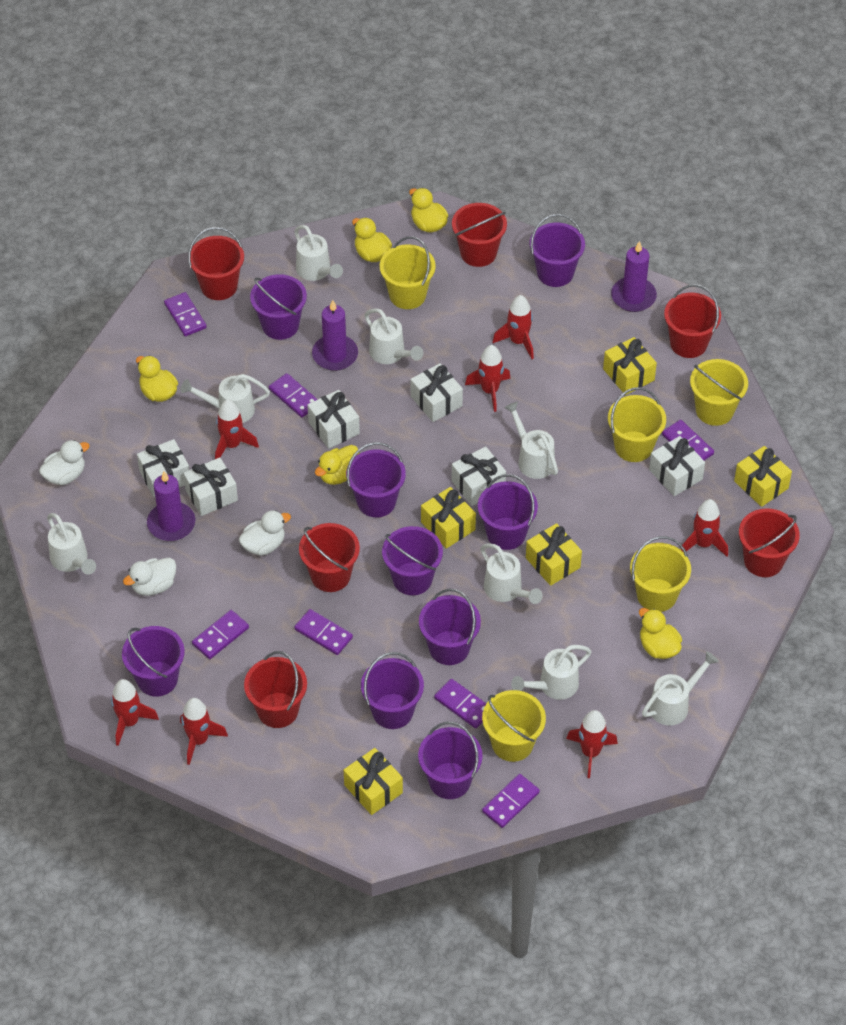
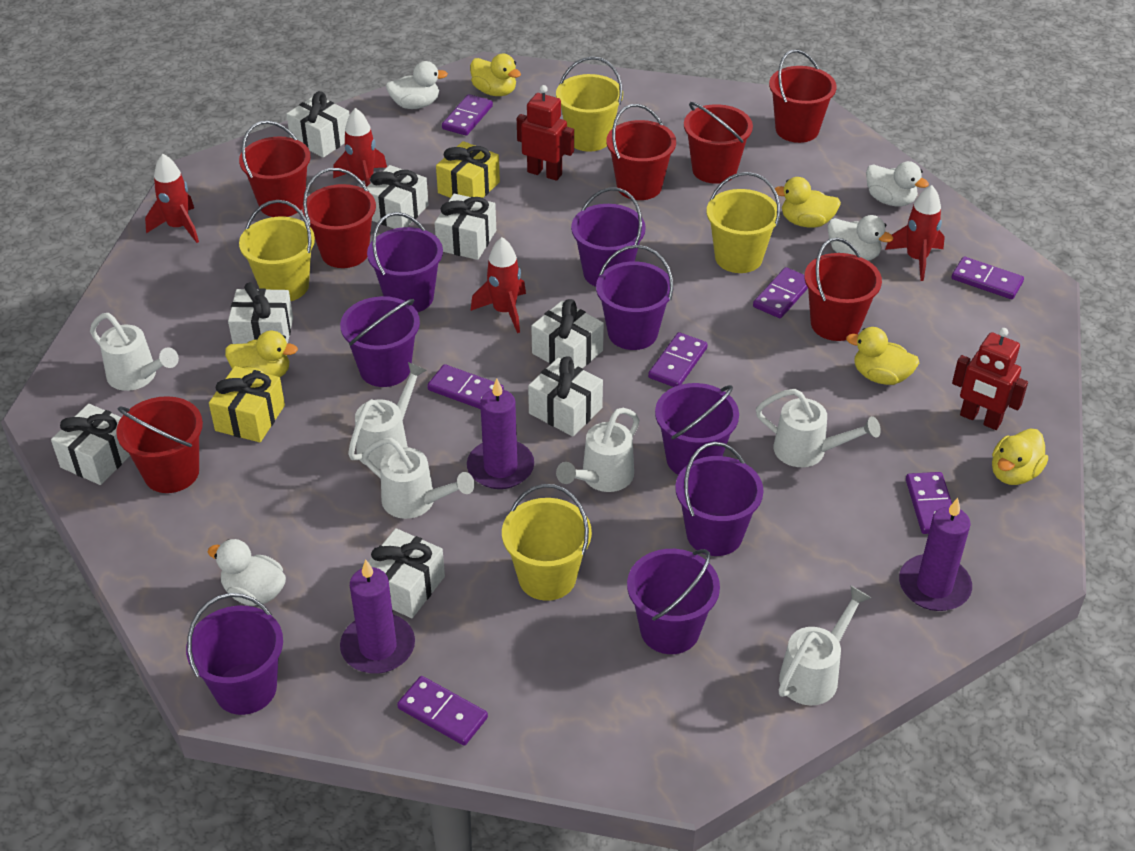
purple bucket: 9 -> 8
red bucket: 6 -> 7
red robot: 0 -> 2
red rocket: 7 -> 4
white duck: 3 -> 4
white gift: 6 -> 8
white watering can: 8 -> 6
yellow bucket: 5 -> 4
yellow gift: 5 -> 2

